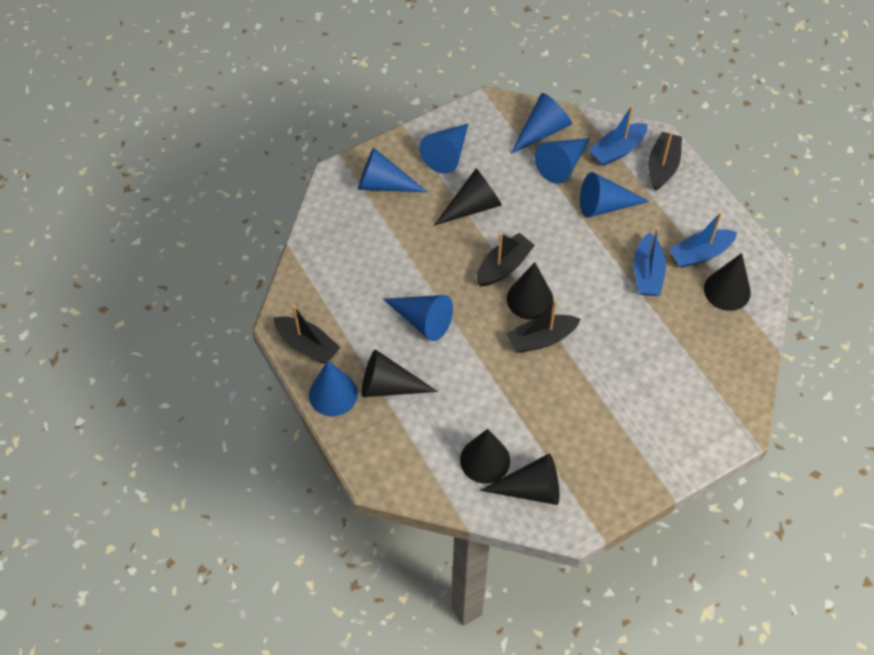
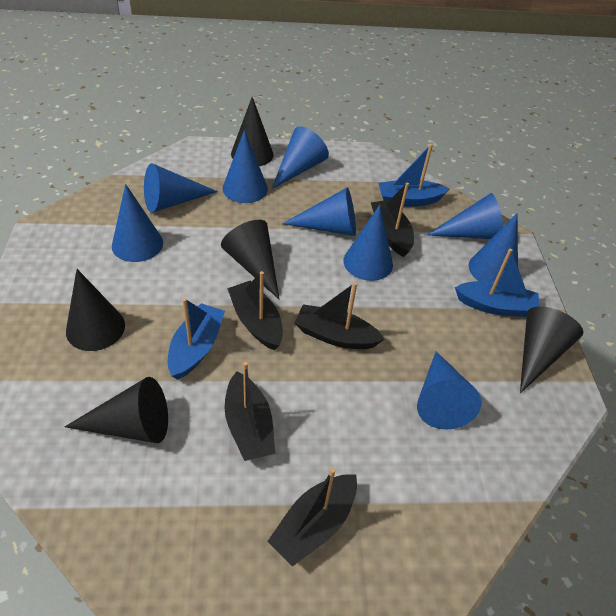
black boat: 4 -> 5
black cone: 6 -> 5
blue cone: 7 -> 9

